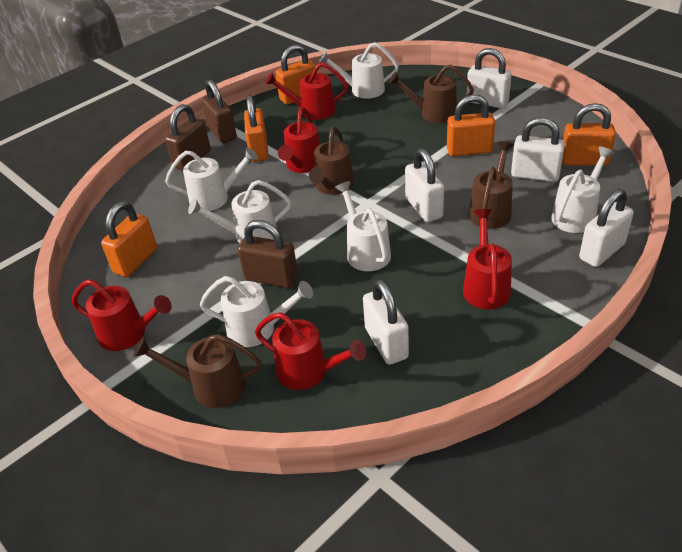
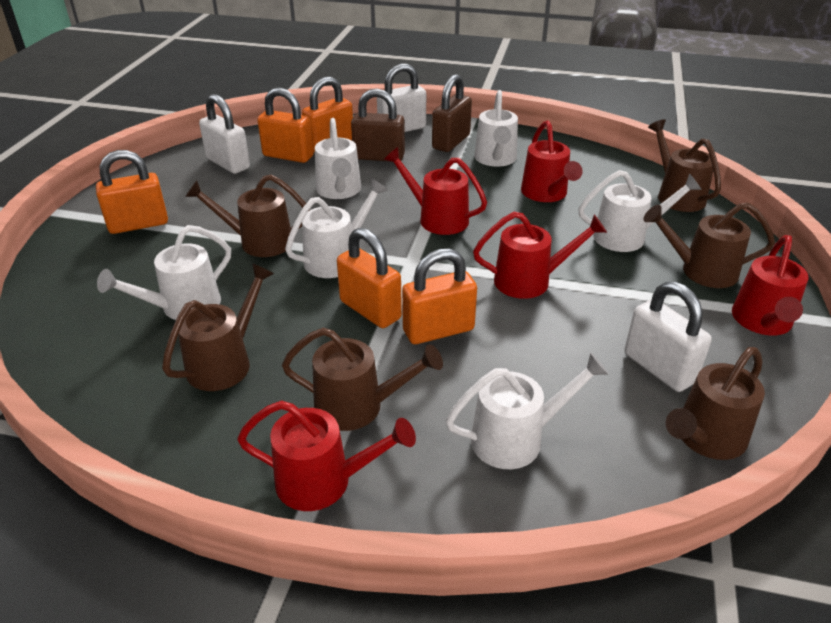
brown padlock: 3 -> 2
brown watering can: 4 -> 6
white padlock: 5 -> 3

